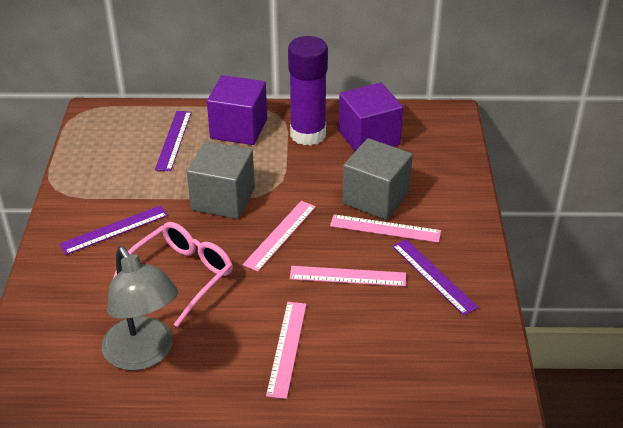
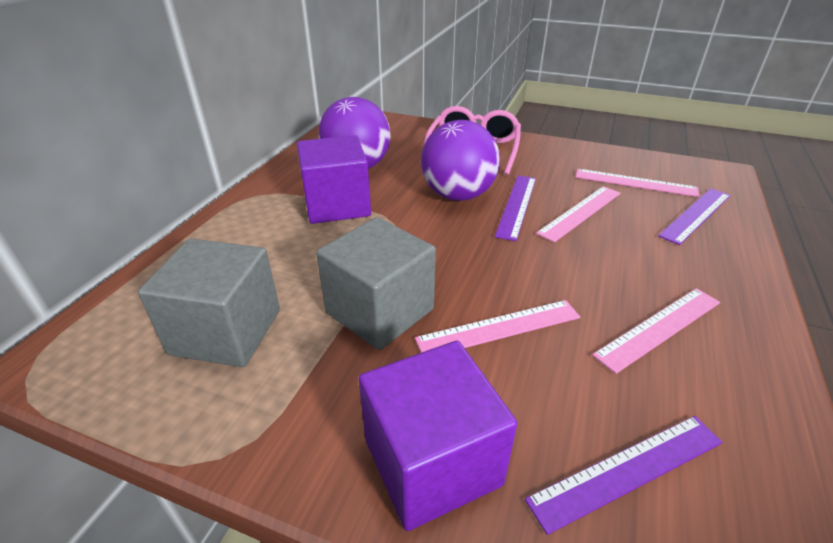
grey lamp: 1 -> 0
purple ball: 0 -> 2
purple glue stick: 1 -> 0

